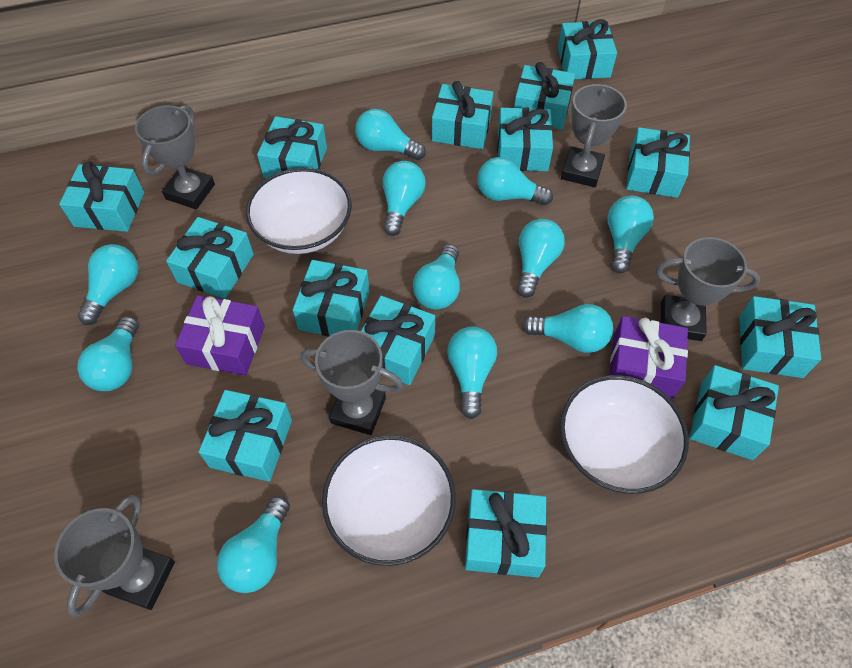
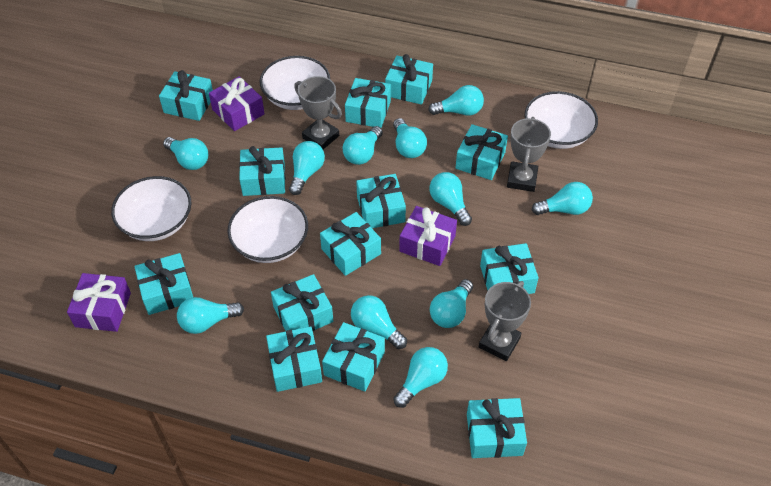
grey trophy: 5 -> 3
purple gift: 2 -> 3
turquoise gift: 14 -> 13
white bowl: 3 -> 4

